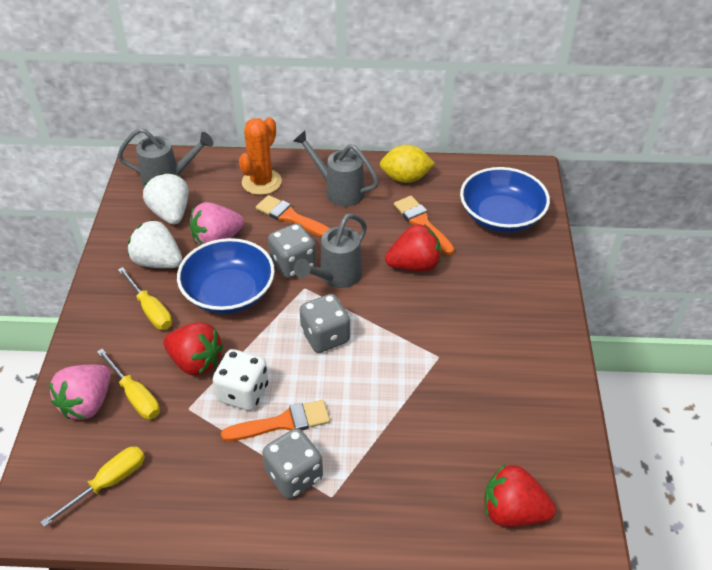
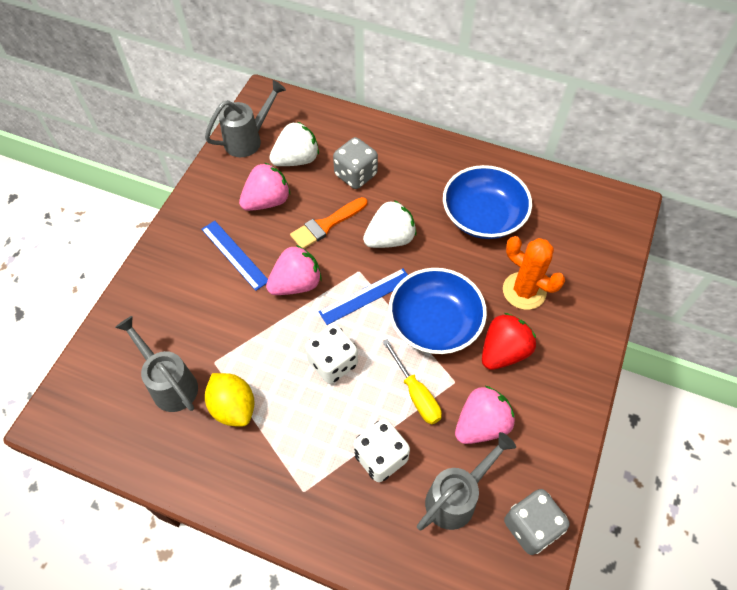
blue ruler: 0 -> 2
grey dice: 3 -> 2
orange brush: 3 -> 1
pink strawberry: 2 -> 3
red strawberry: 3 -> 1
white dice: 1 -> 2
yellow screwdriver: 3 -> 1

